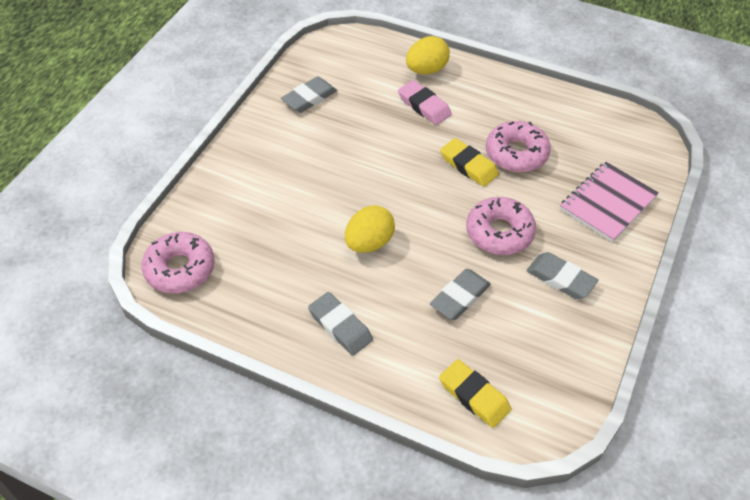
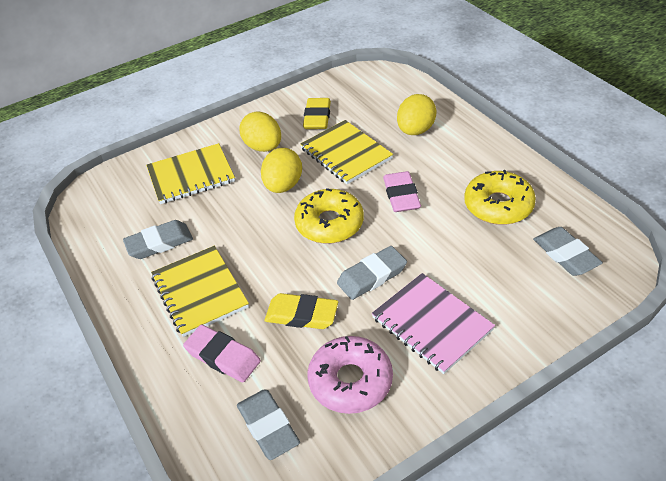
pink donut: 3 -> 1
pink eraser: 1 -> 2
yellow donut: 0 -> 2
yellow egg: 2 -> 3
yellow notebook: 0 -> 3

